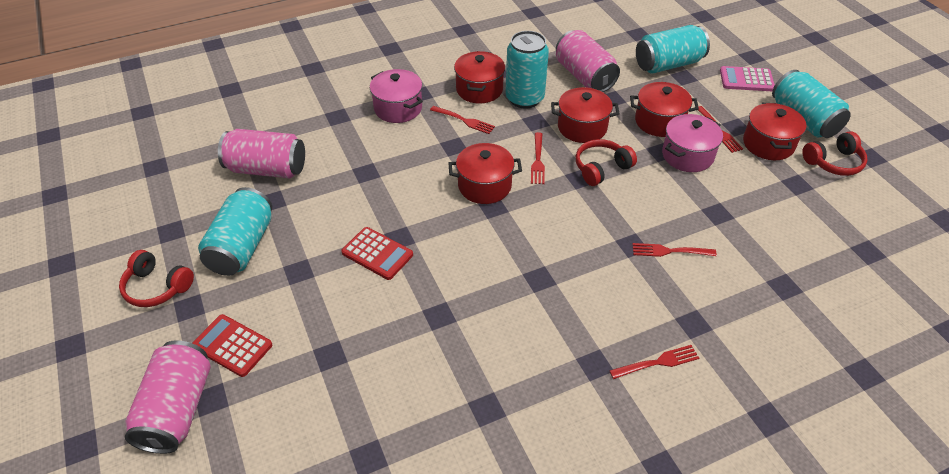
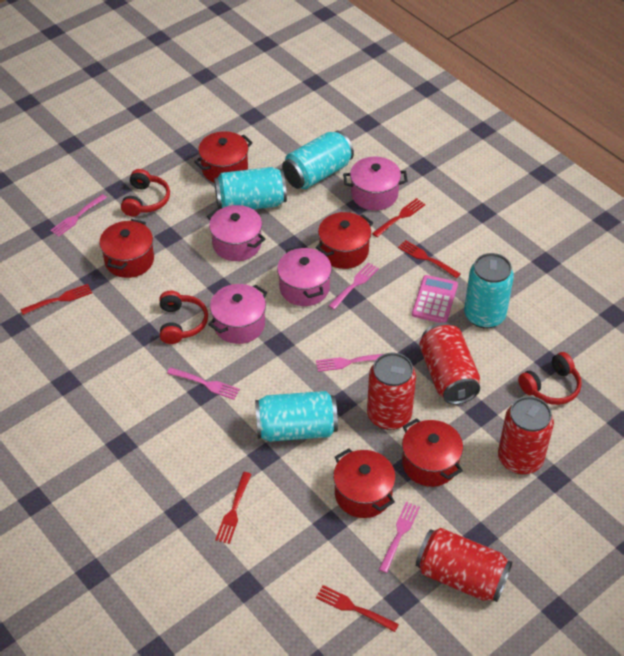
pink can: 3 -> 0
pink fork: 0 -> 5
pink pot: 2 -> 4
red calculator: 2 -> 0
red can: 0 -> 4

